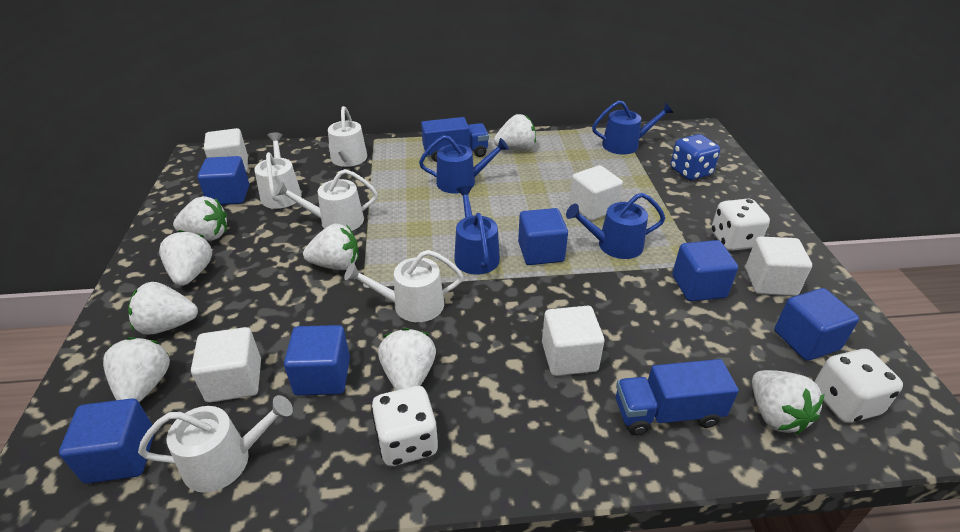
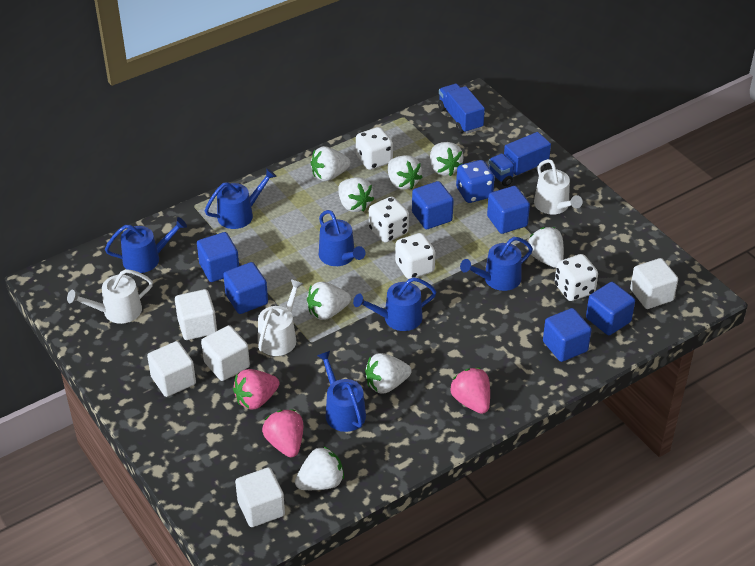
blue watering can: 4 -> 6
pink strawberry: 0 -> 3
white dice: 3 -> 4
white watering can: 5 -> 3

